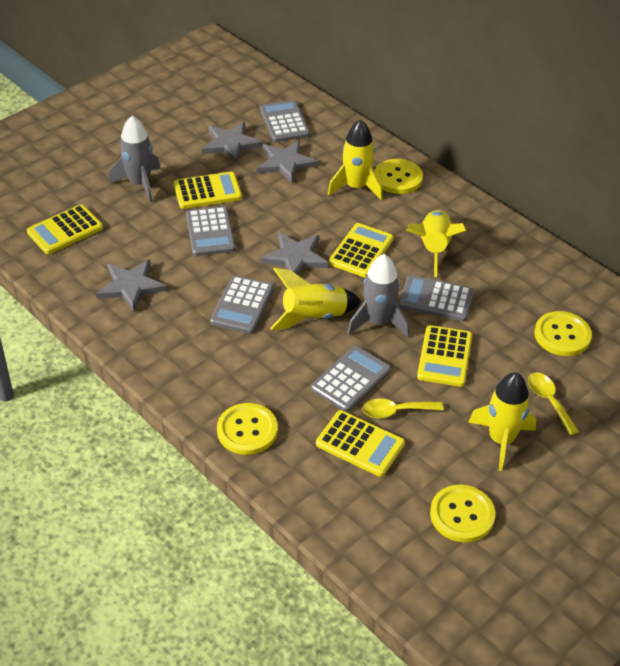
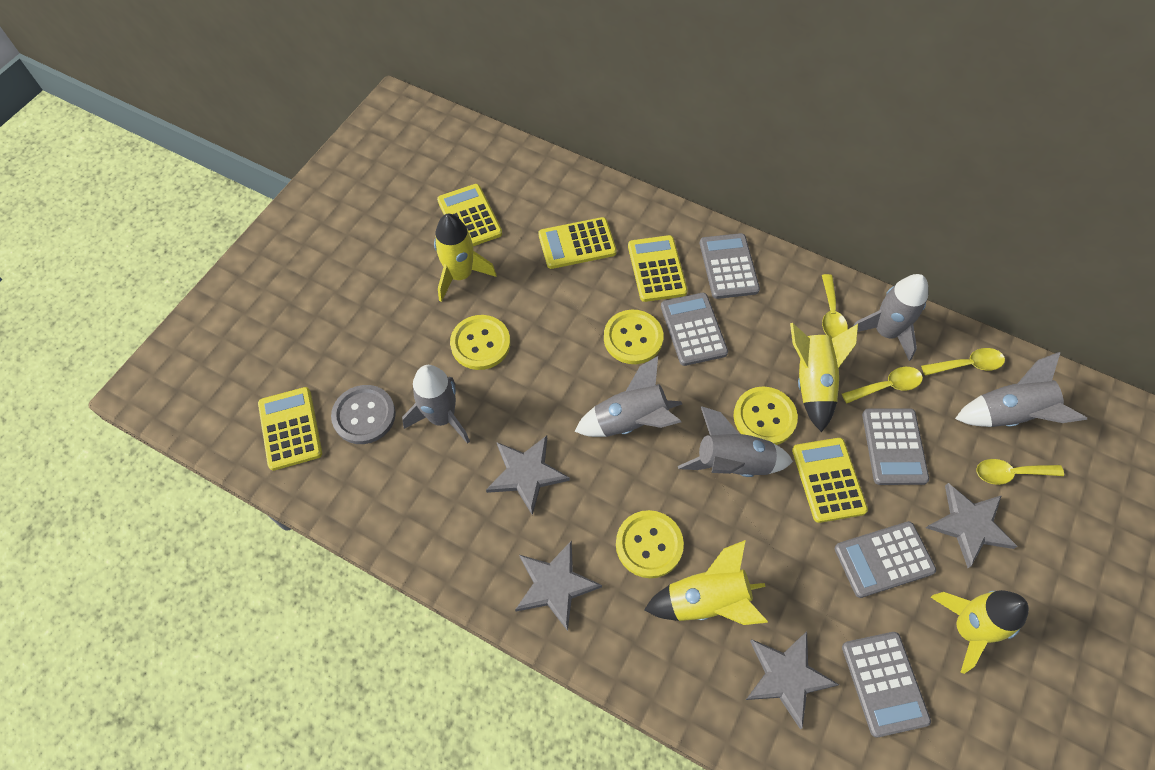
grey button: 0 -> 1
grey rocket: 2 -> 5
yellow spoon: 2 -> 4

